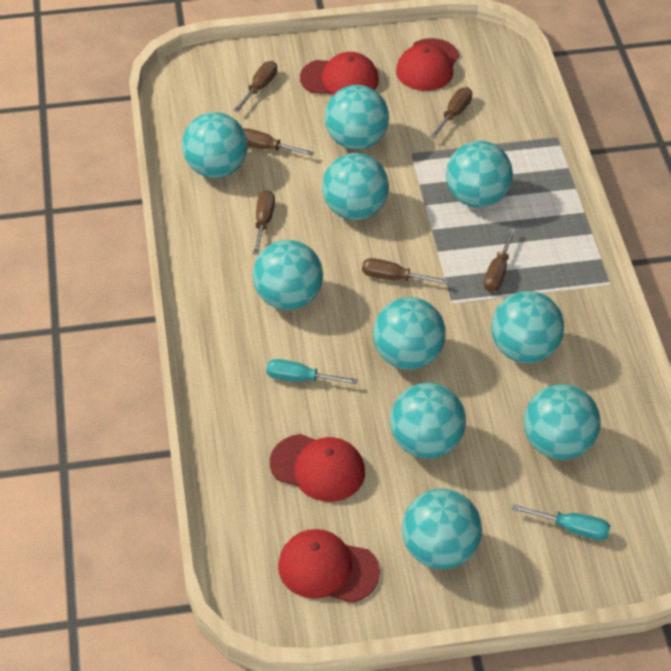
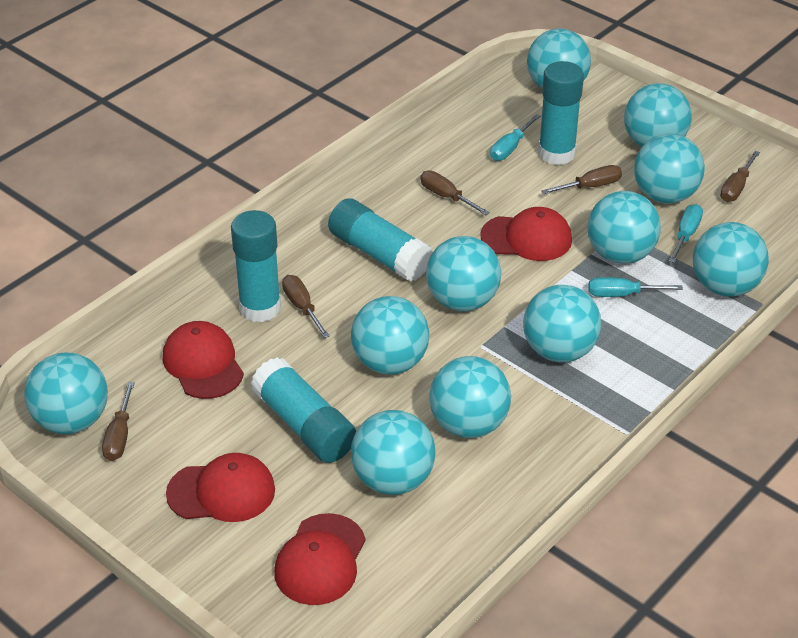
brown screwdriver: 6 -> 5
turquoise ball: 10 -> 11
turquoise glue stick: 0 -> 4
turquoise screwdriver: 2 -> 3

